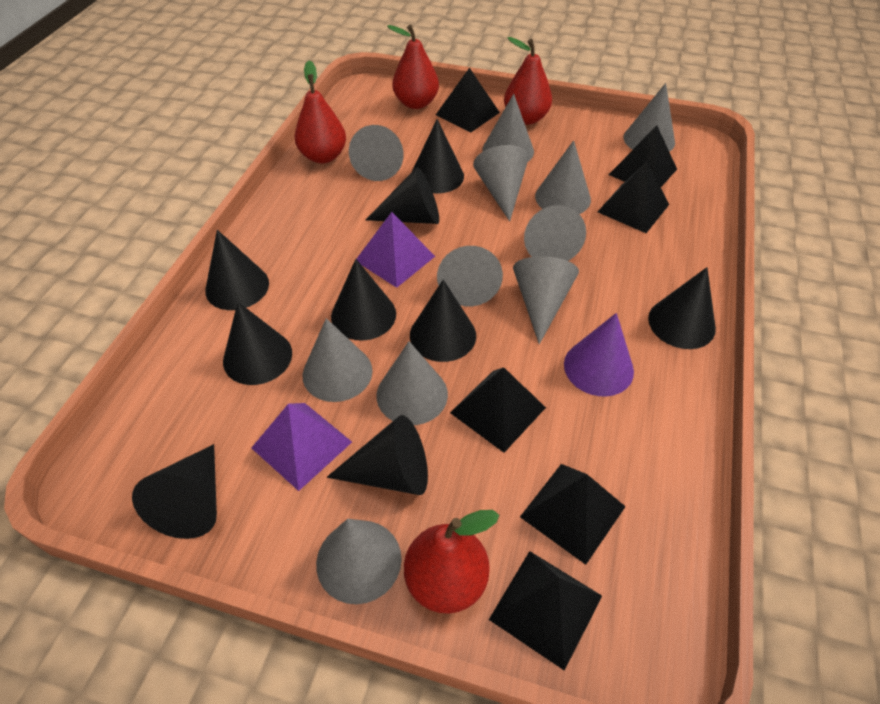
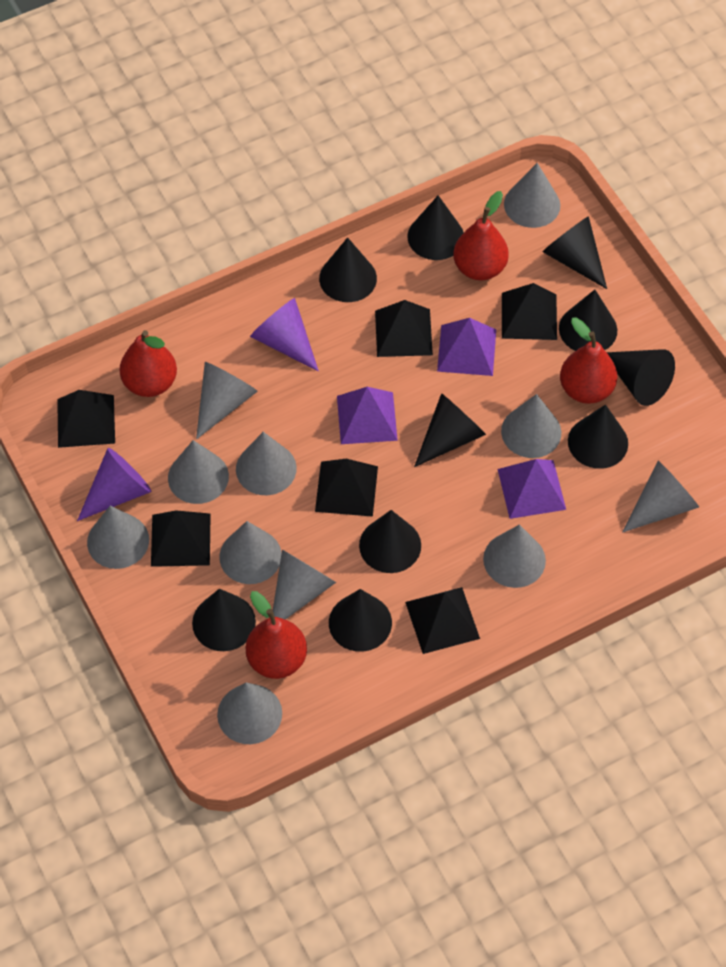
black cone: 9 -> 10
purple cone: 1 -> 2
purple pyramid: 2 -> 3

